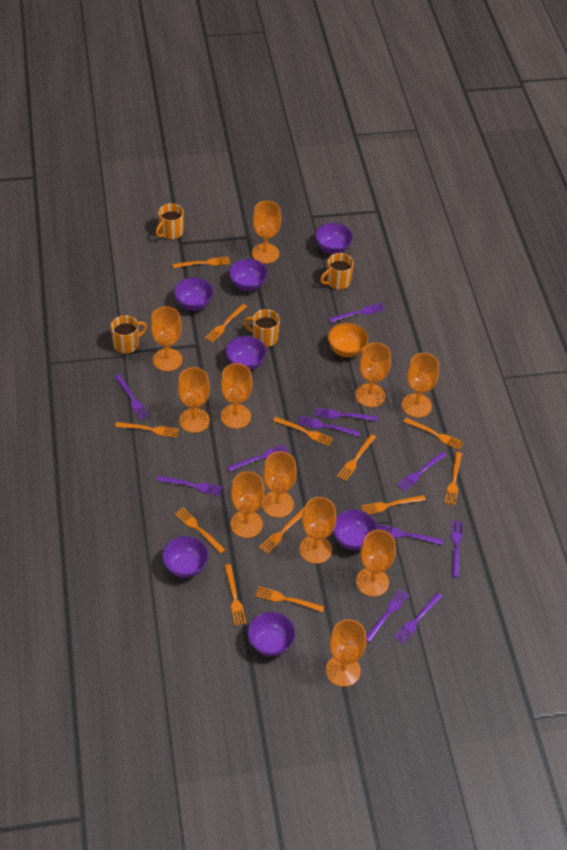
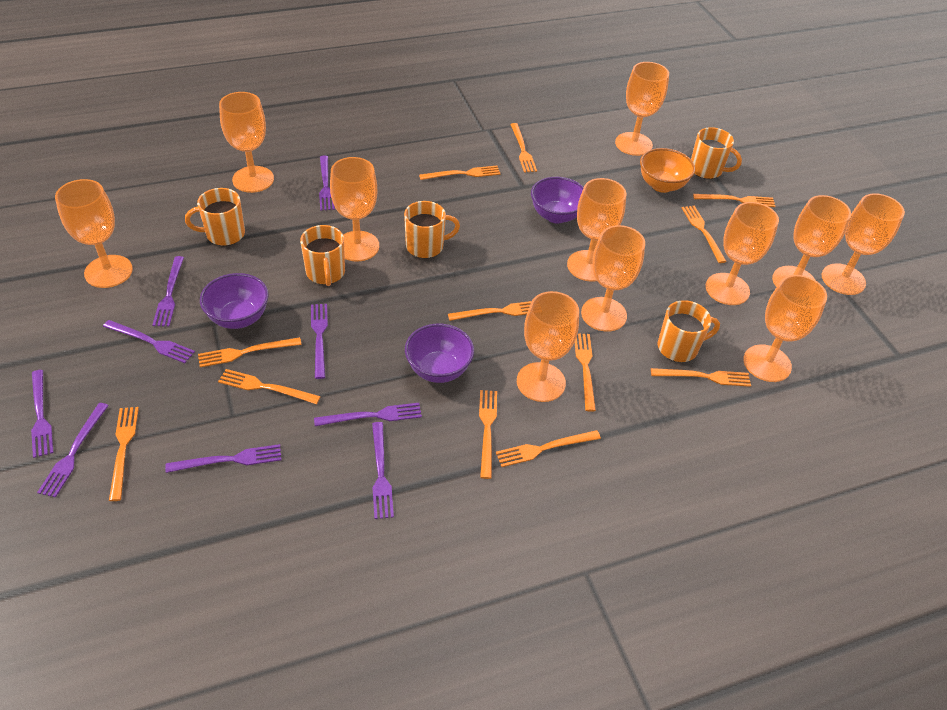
orange mug: 4 -> 5
purple bowl: 7 -> 3
purple fork: 11 -> 9

